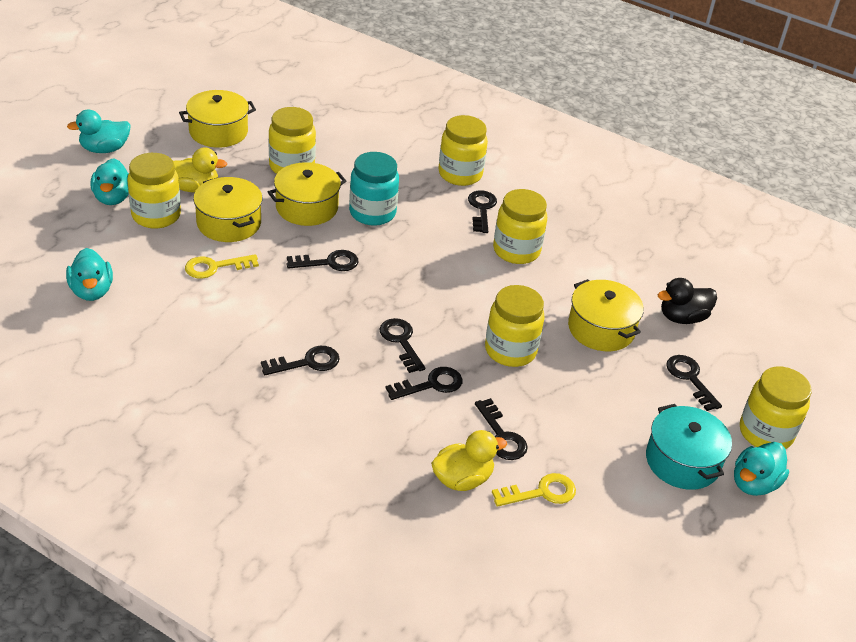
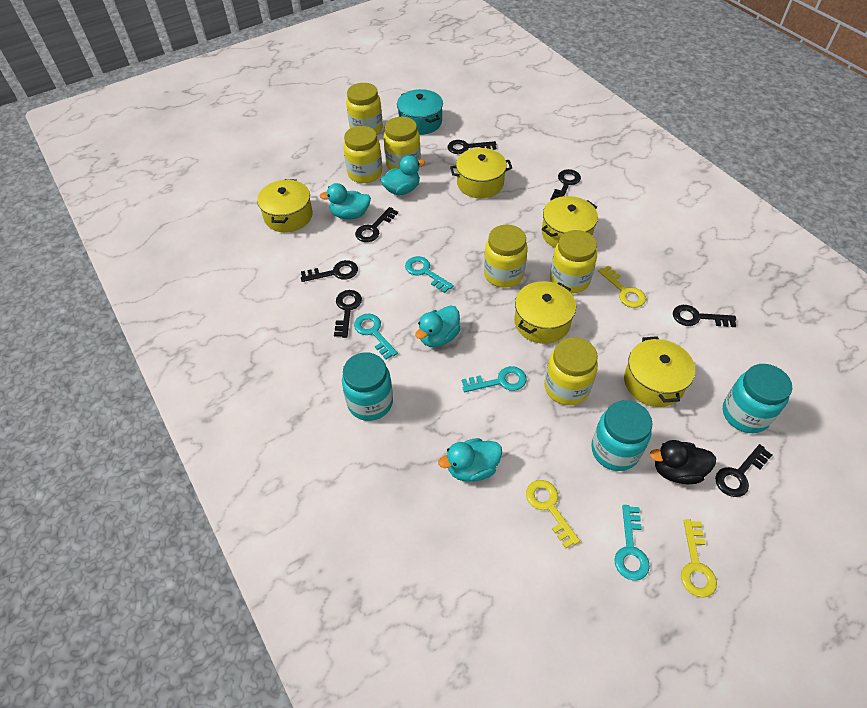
turquoise jar: 1 -> 3
turquoise key: 0 -> 4
yellow duck: 2 -> 0
yellow key: 2 -> 3
yellow pot: 4 -> 5

